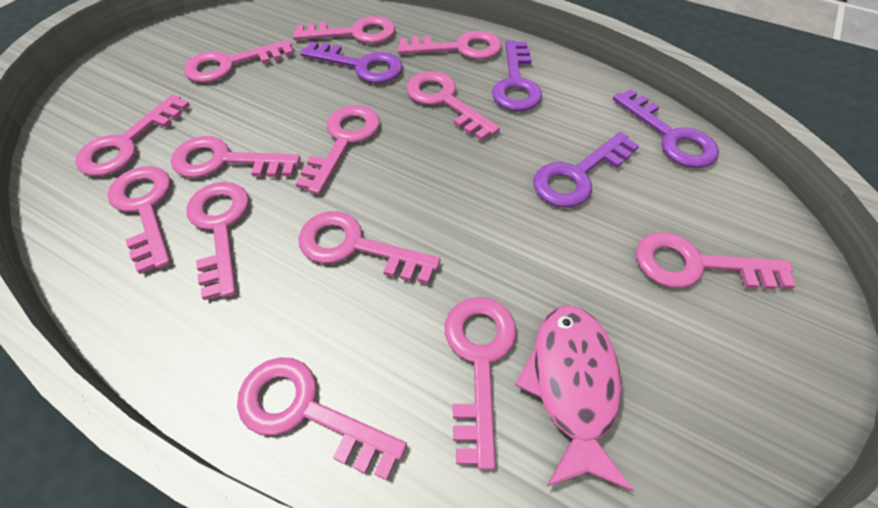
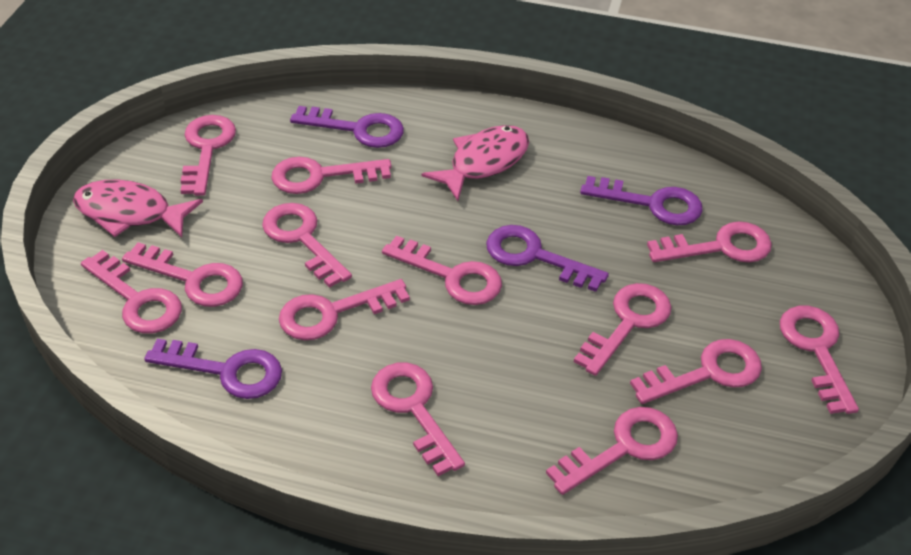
pink fish: 1 -> 2

